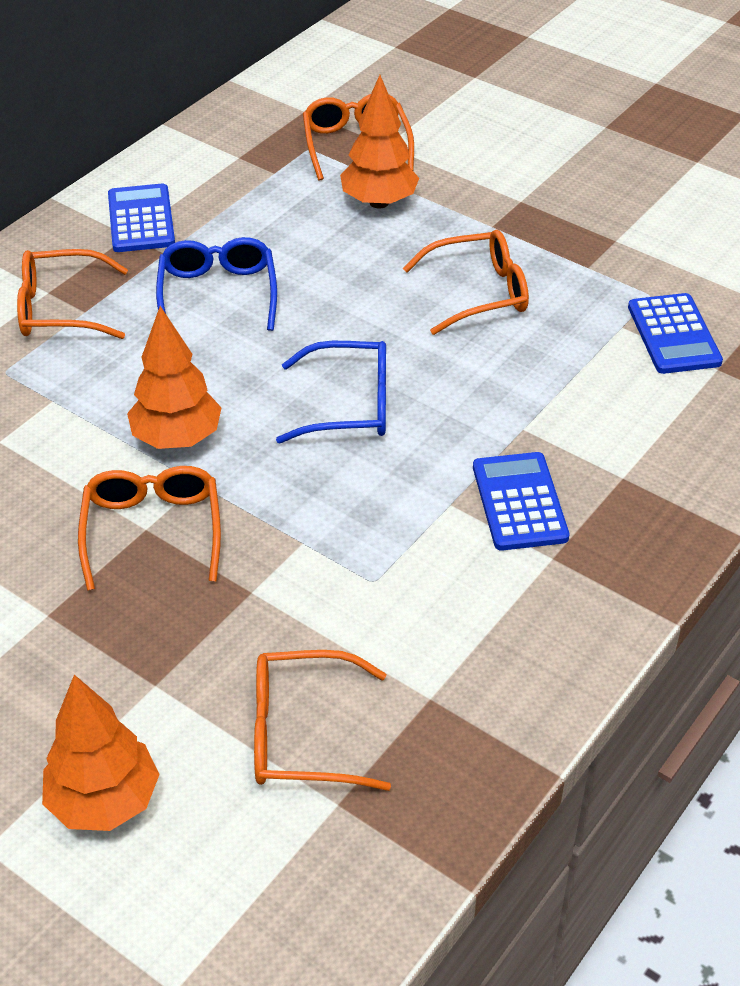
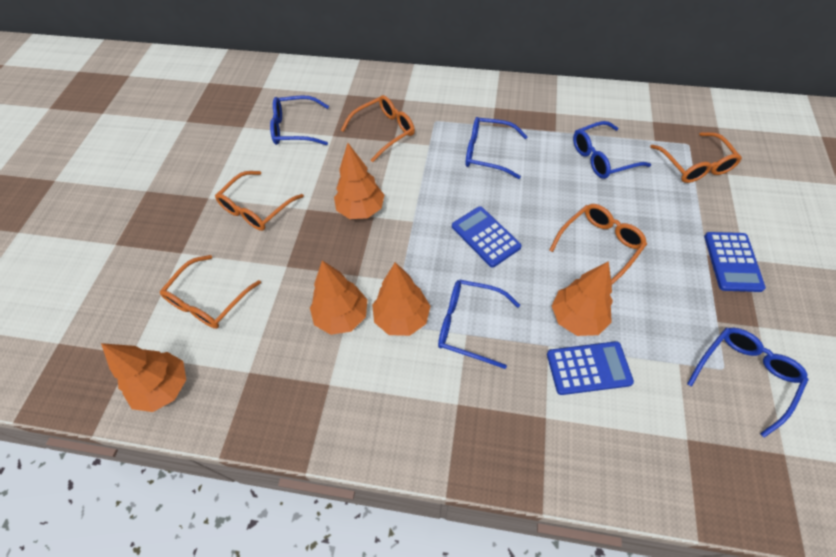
blue glasses: 2 -> 5
orange tree: 3 -> 5

